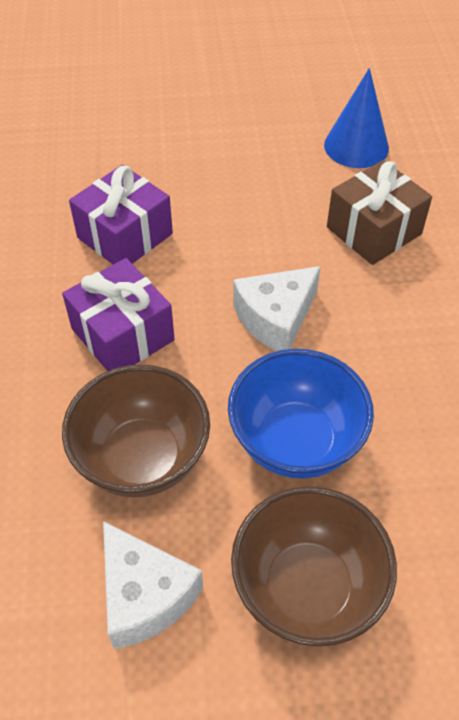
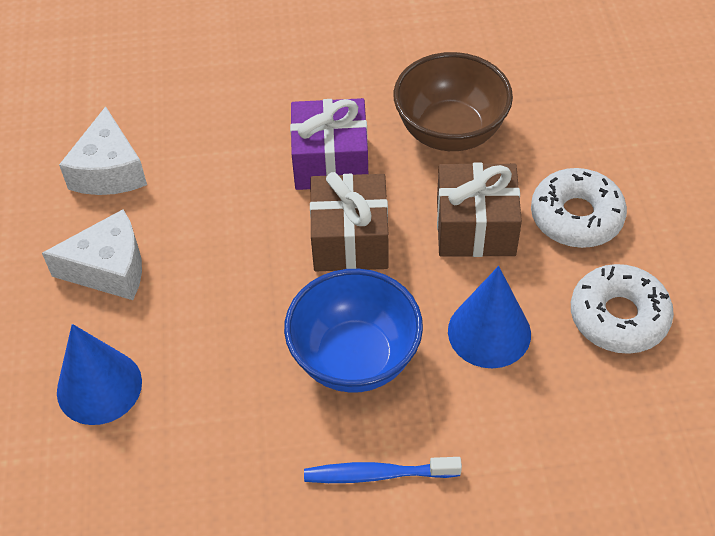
blue cone: 1 -> 2
blue toothbrush: 0 -> 1
brown bowl: 2 -> 1
brown gift: 1 -> 2
purple gift: 2 -> 1
white donut: 0 -> 2

